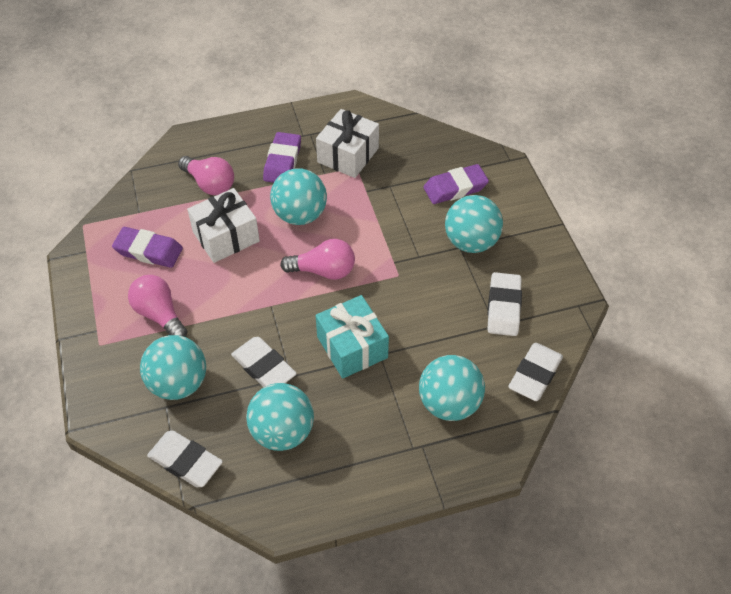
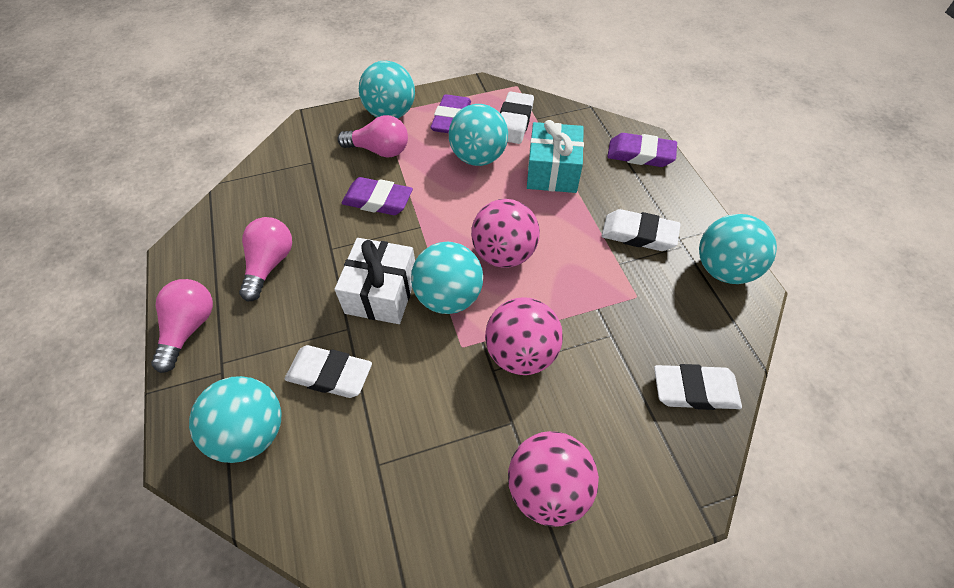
pink ball: 0 -> 3
white gift: 2 -> 1

